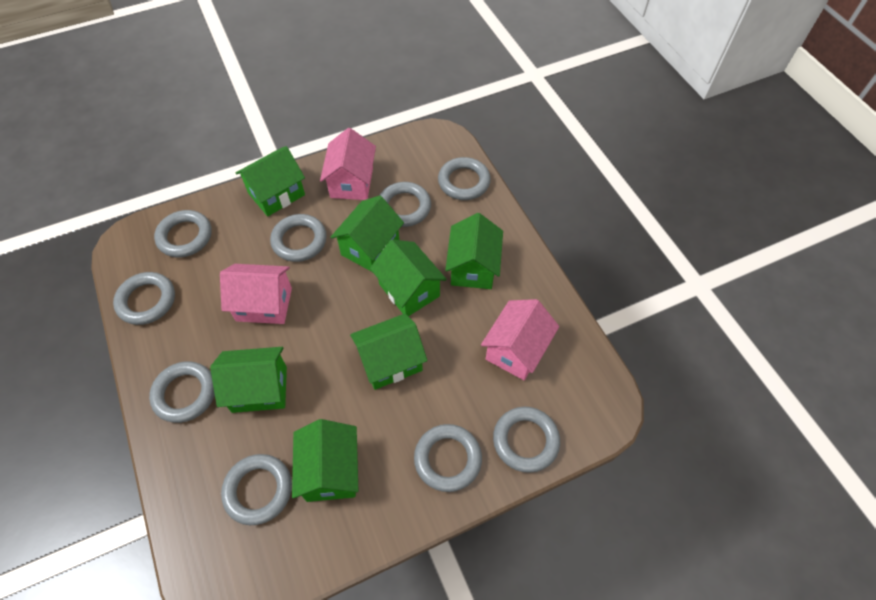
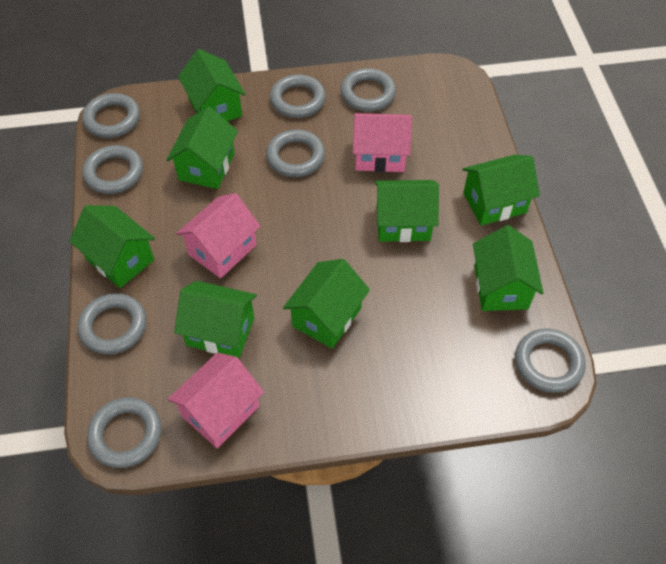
green house: 7 -> 8
grey ring: 9 -> 8

